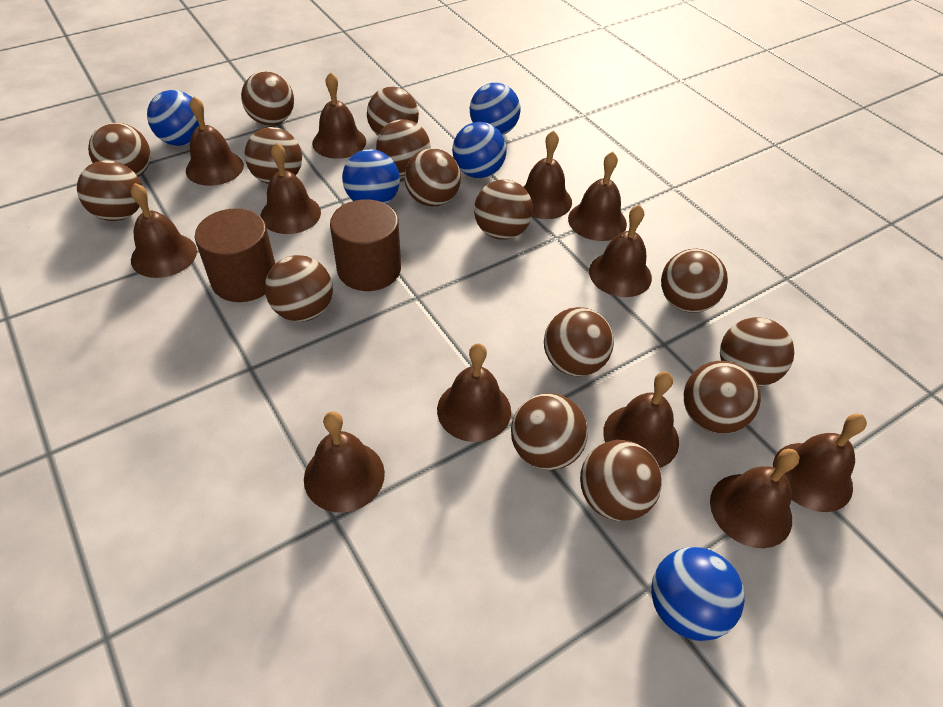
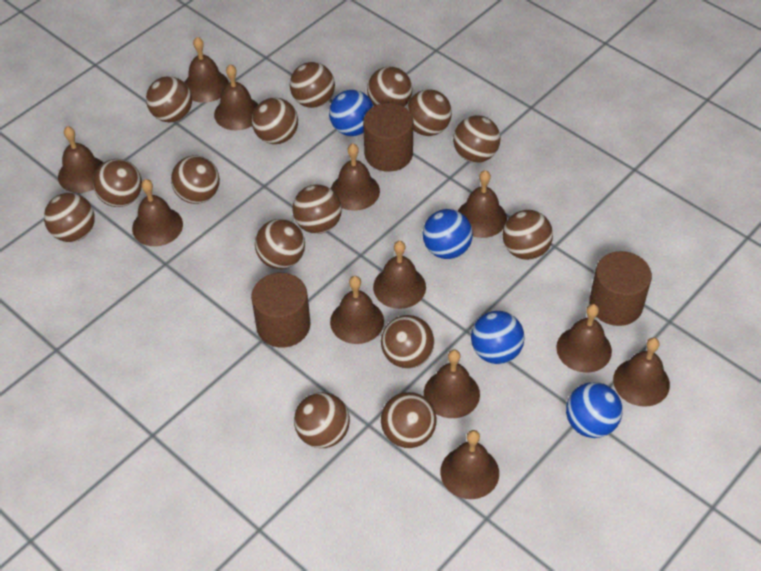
blue ball: 5 -> 4
brown cylinder: 2 -> 3

